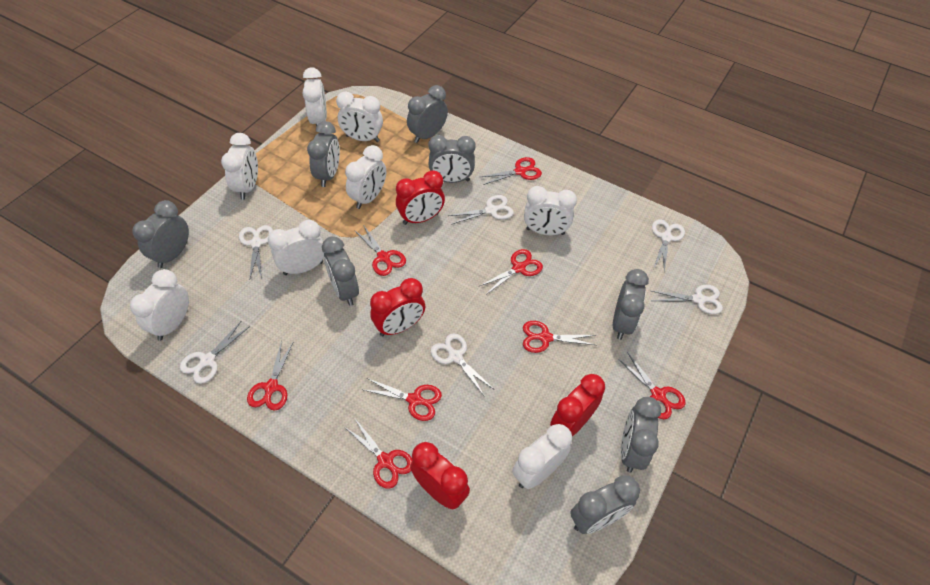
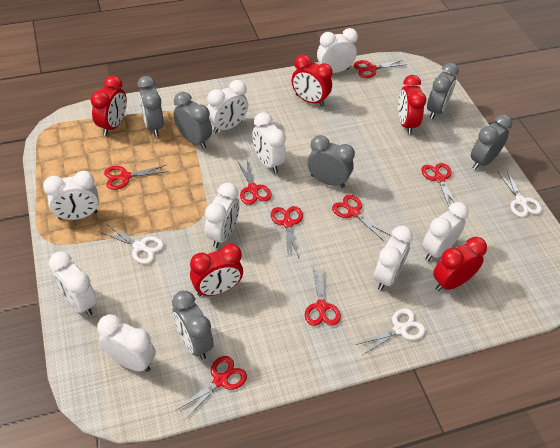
grey clock: 8 -> 6
red clock: 4 -> 5
white clock: 8 -> 9
white scissors: 6 -> 3

